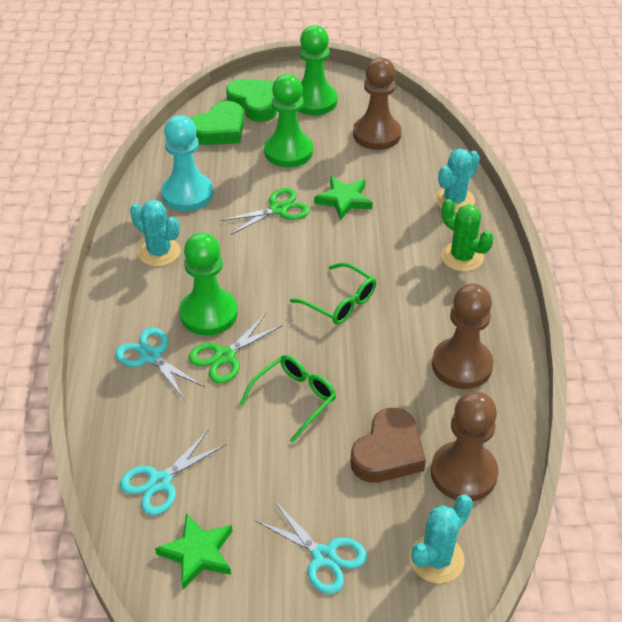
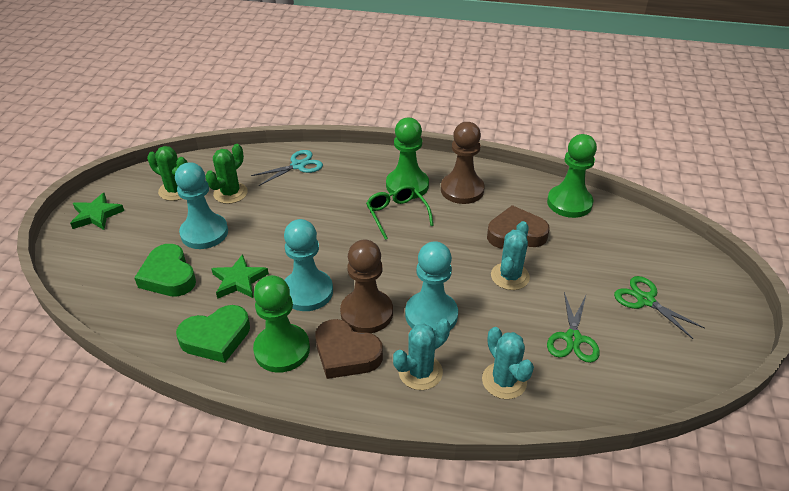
brown heart: 1 -> 2
brown pawn: 3 -> 2
green cactus: 1 -> 2
green glasses: 2 -> 1
turquoise pawn: 1 -> 3
turquoise scissors: 3 -> 1

